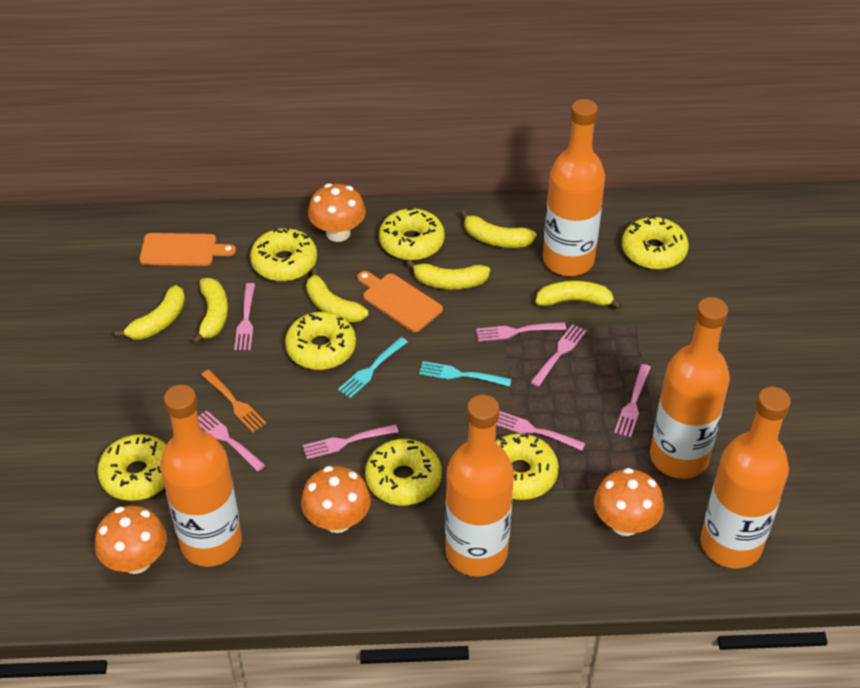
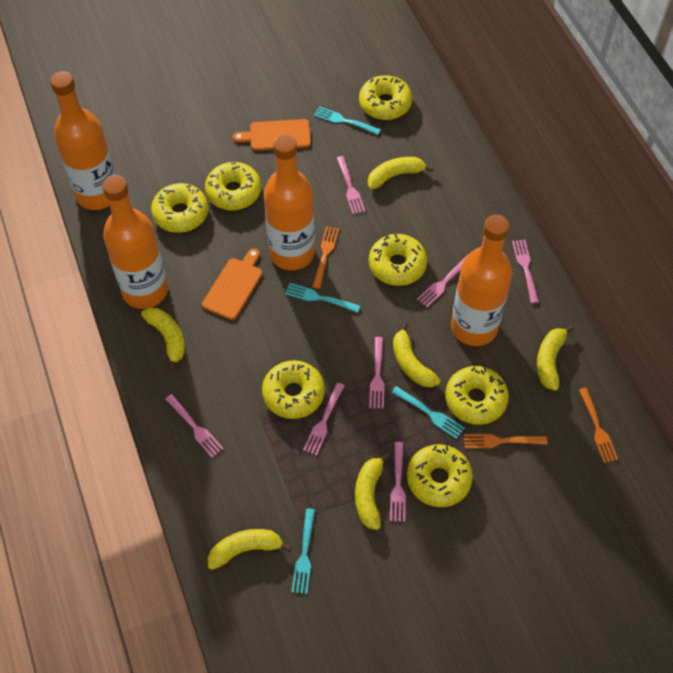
orange bottle: 5 -> 4
orange fork: 1 -> 3
orange mushroom: 4 -> 0
turquoise fork: 2 -> 4

